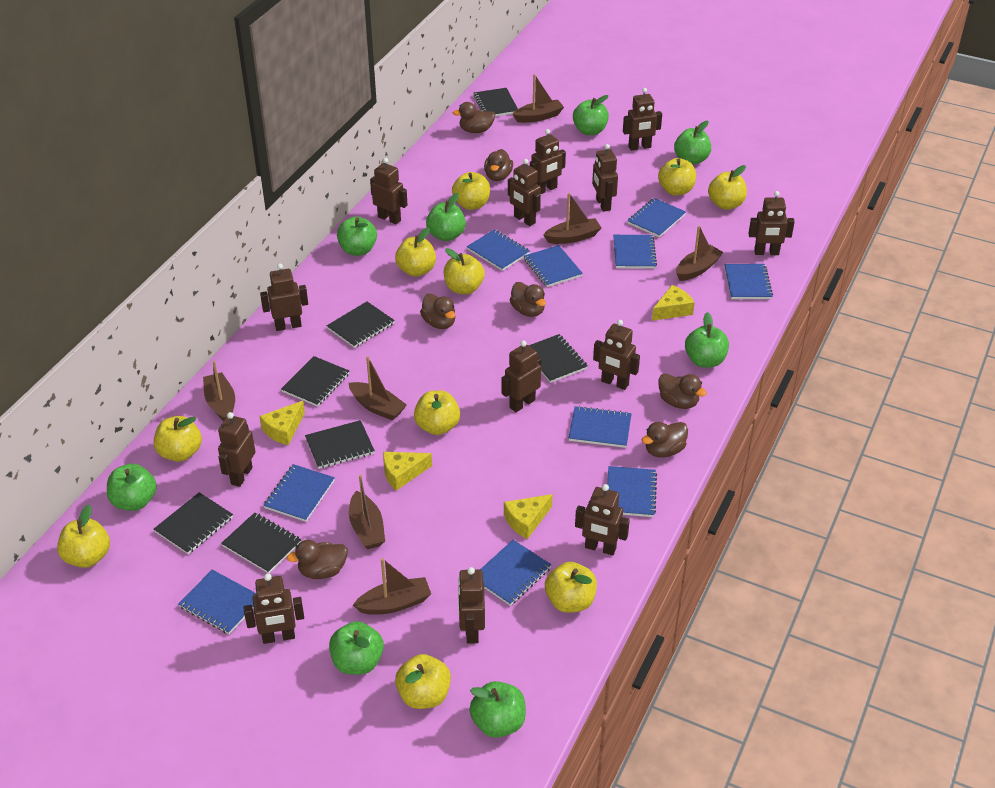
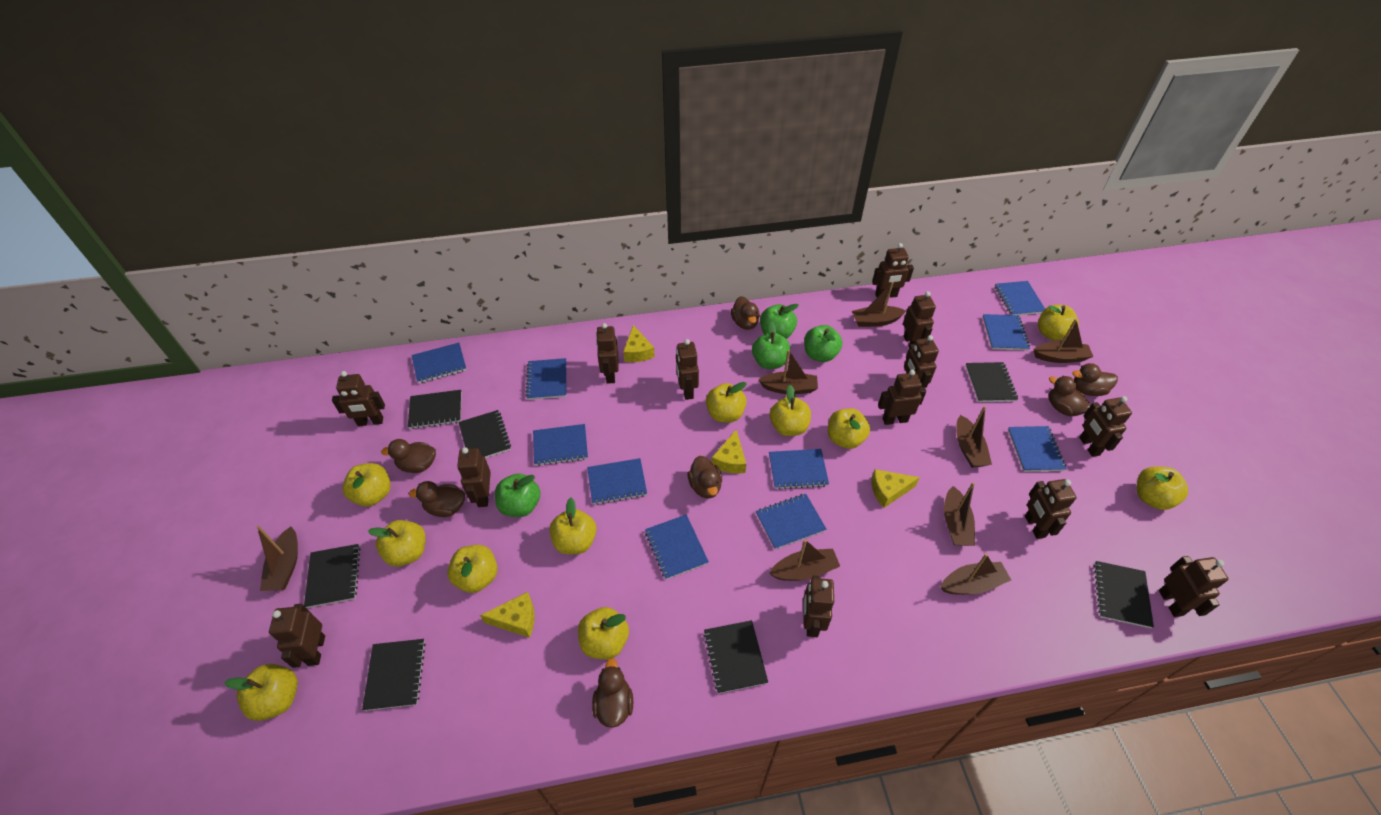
brown boat: 7 -> 8
green apple: 8 -> 4
yellow apple: 10 -> 11

